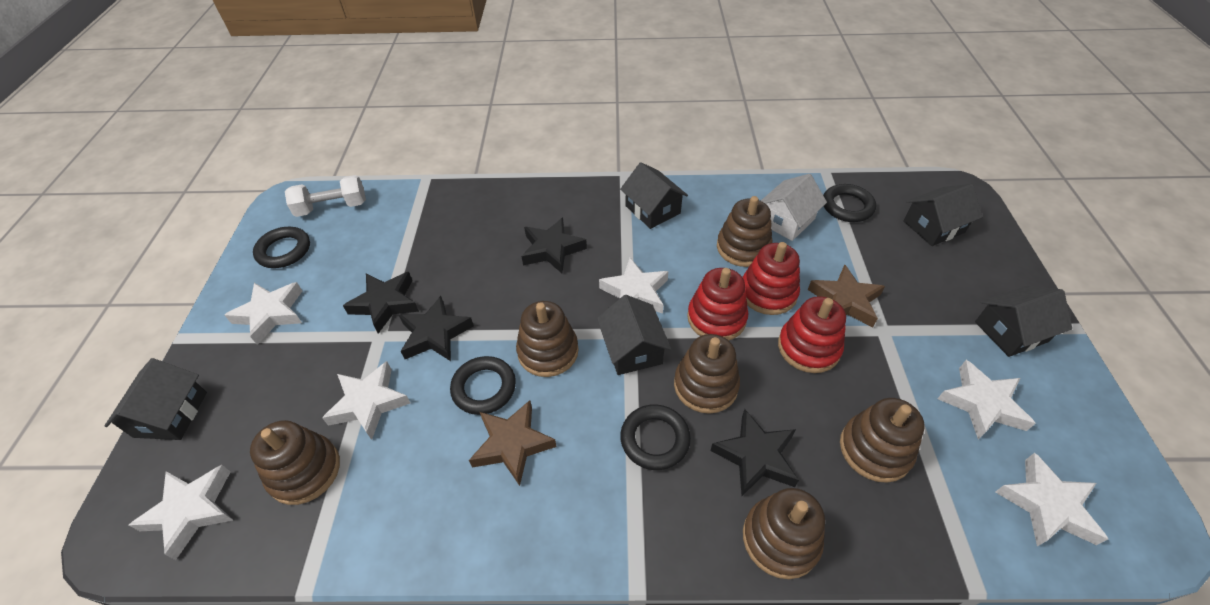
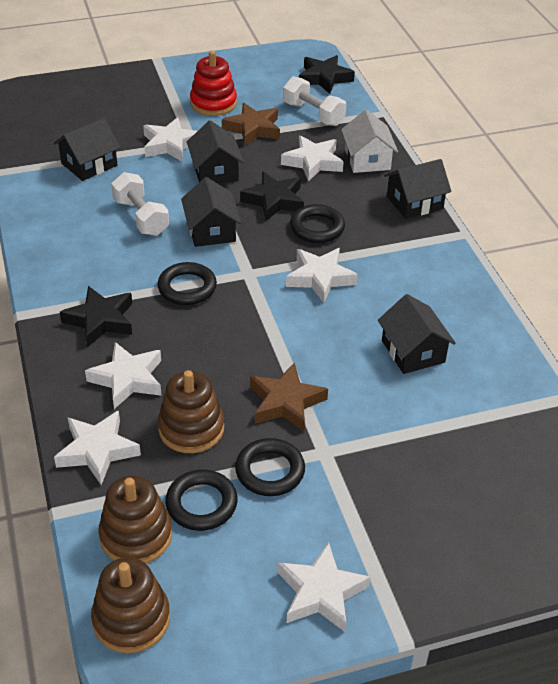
black star: 4 -> 3
brown stacking toy: 6 -> 3
red stacking toy: 3 -> 1
white dumbbell: 1 -> 2

